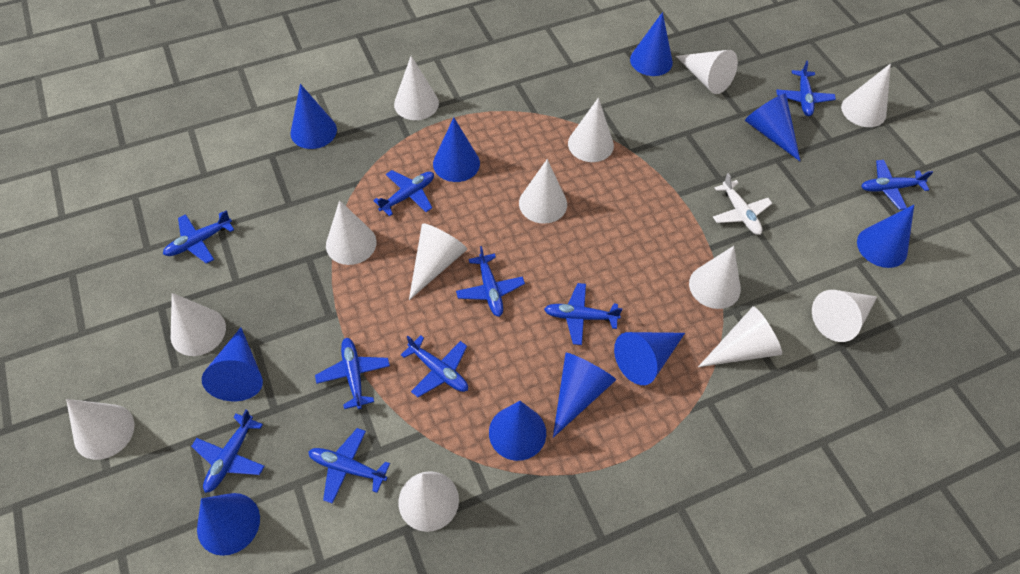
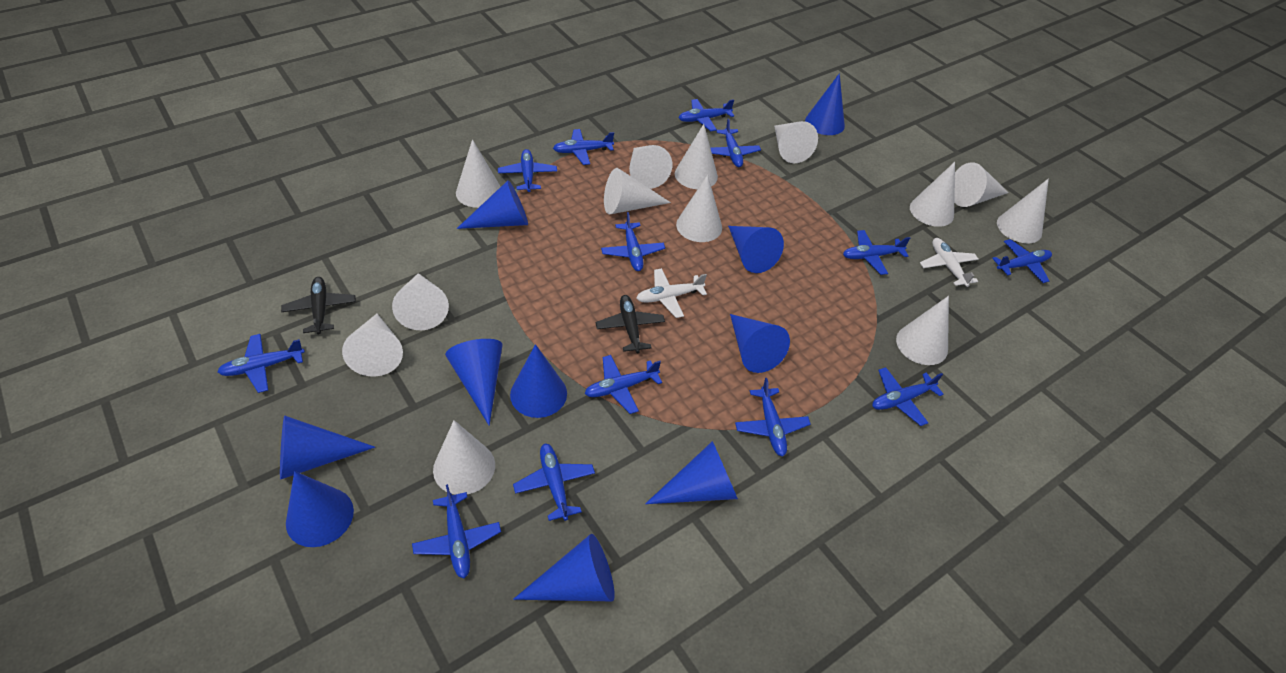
black plane: 0 -> 2
blue plane: 10 -> 13
white plane: 1 -> 2

